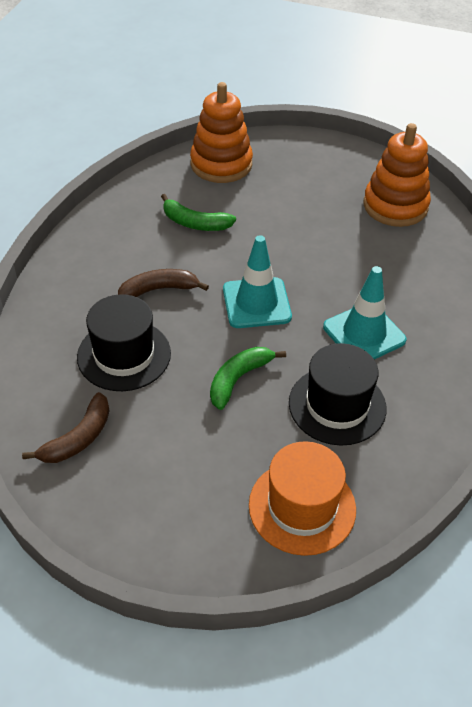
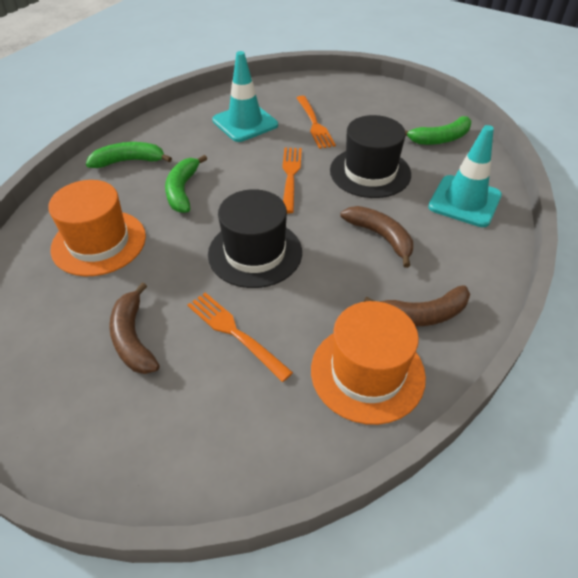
brown banana: 2 -> 3
green banana: 2 -> 3
orange fork: 0 -> 3
orange hat: 1 -> 2
orange stacking toy: 2 -> 0

